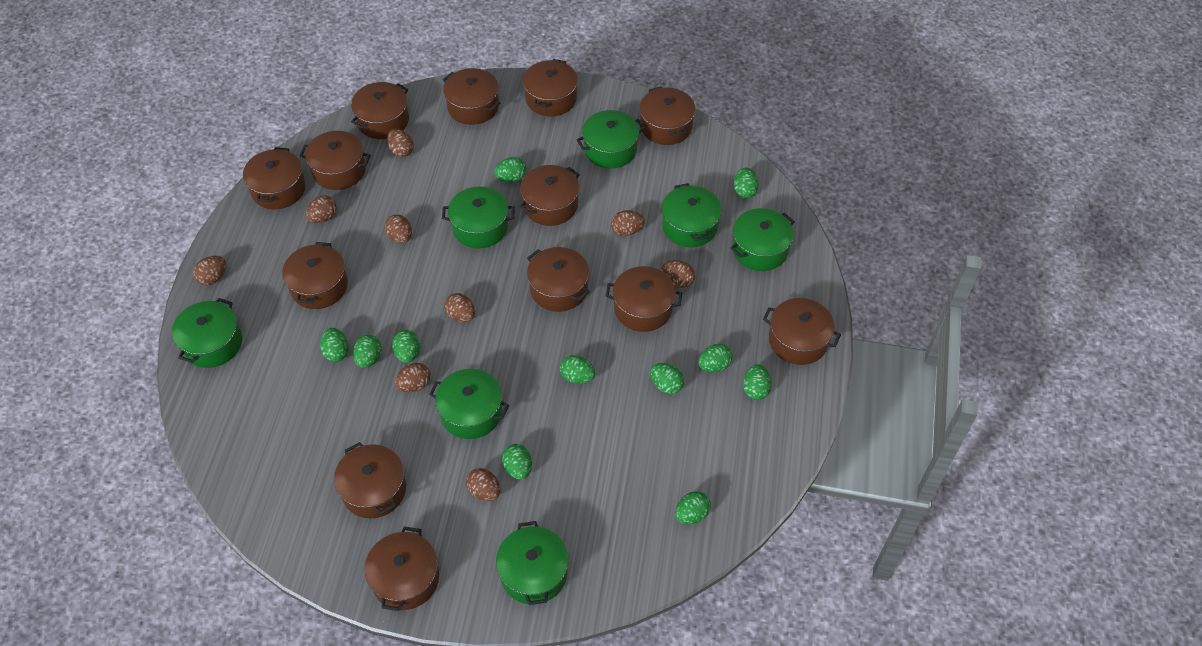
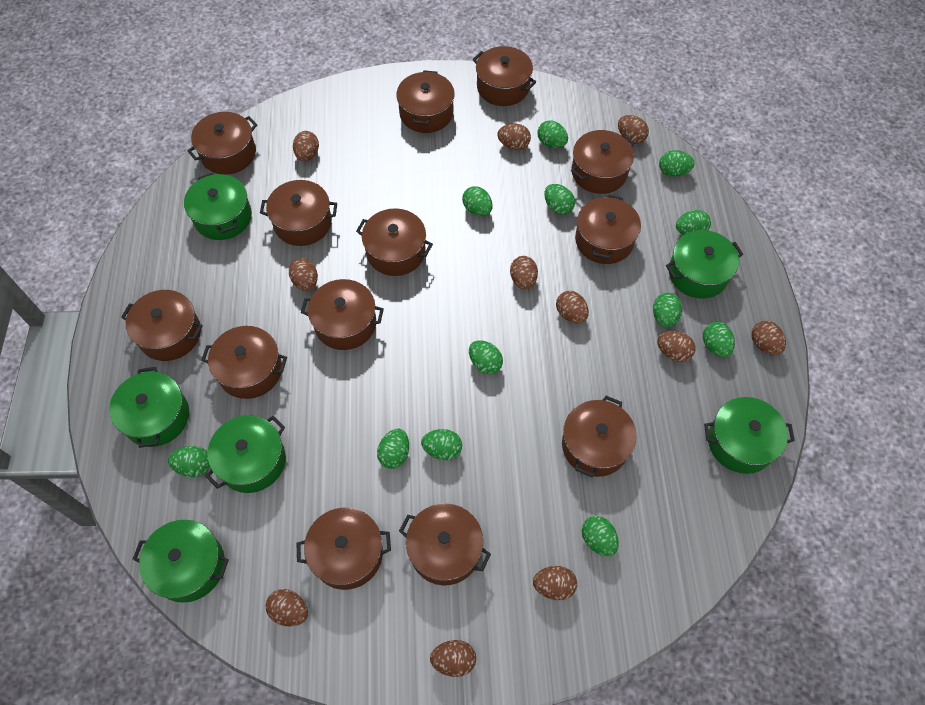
brown egg: 9 -> 11
green egg: 11 -> 12
green pot: 7 -> 6

